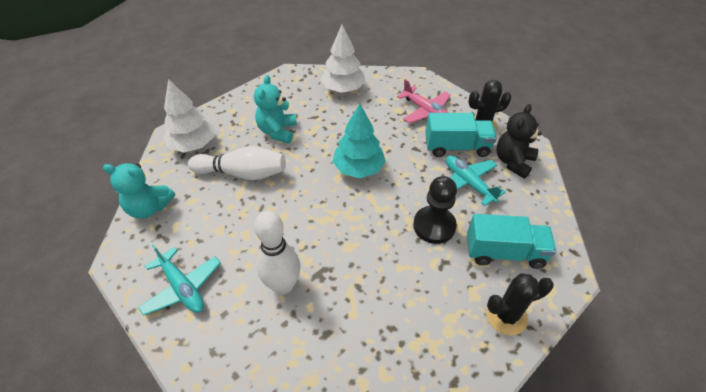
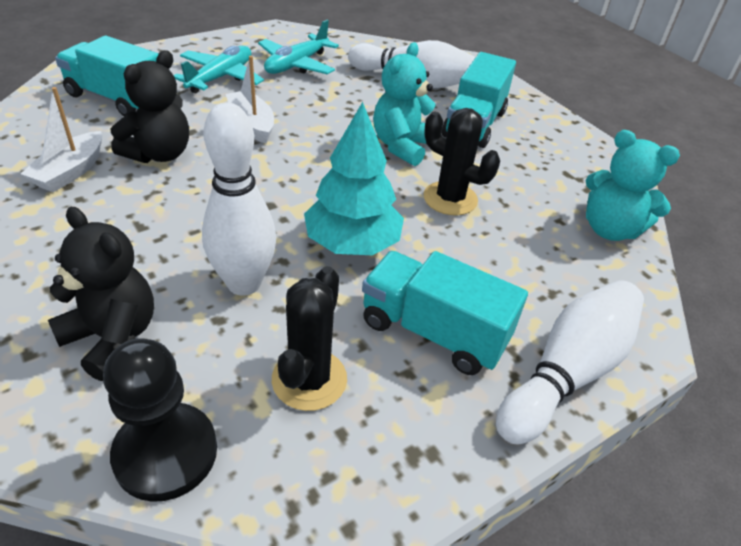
black teddy bear: 1 -> 2
pink plane: 1 -> 0
turquoise truck: 2 -> 3
white boat: 0 -> 2
white bowling pin: 2 -> 3
white tree: 2 -> 0

